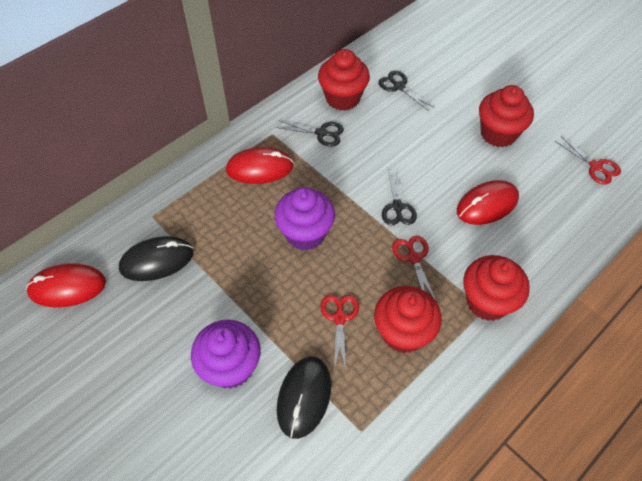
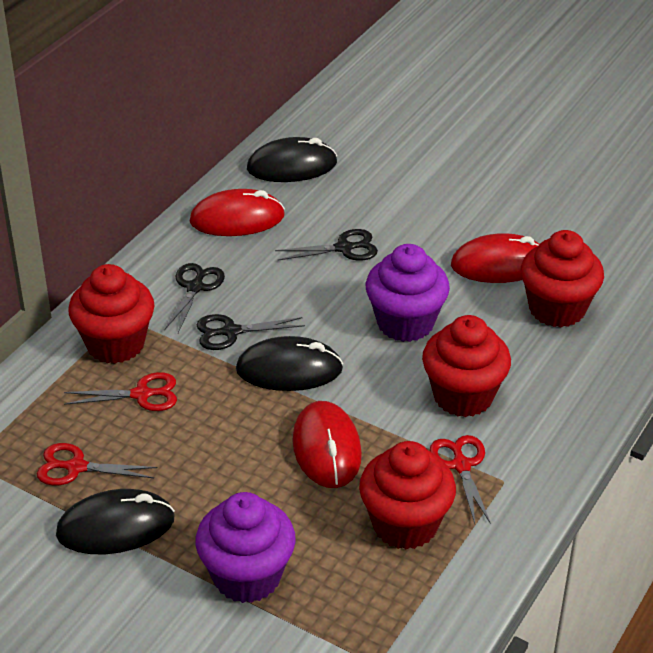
black mouse: 2 -> 3

